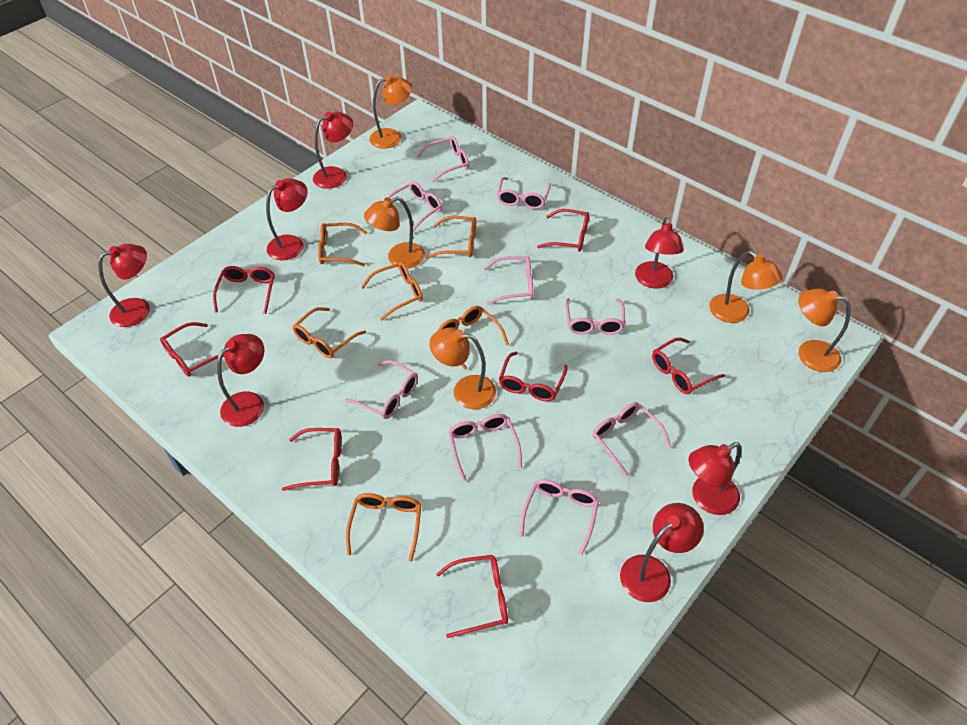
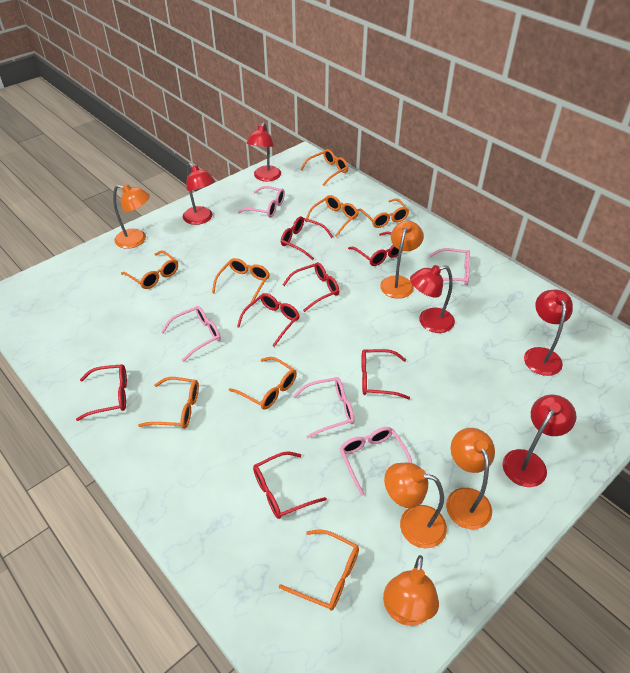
orange glasses: 6 -> 8
pink glasses: 9 -> 5
red lamp: 7 -> 5

